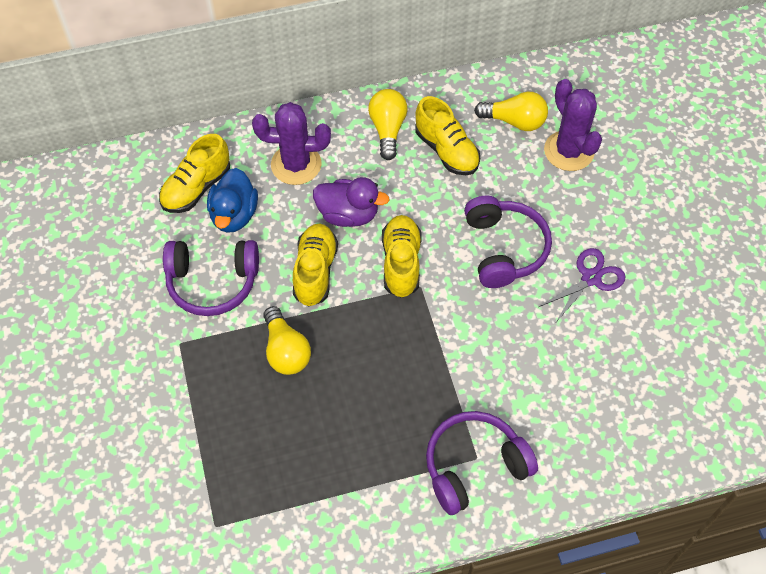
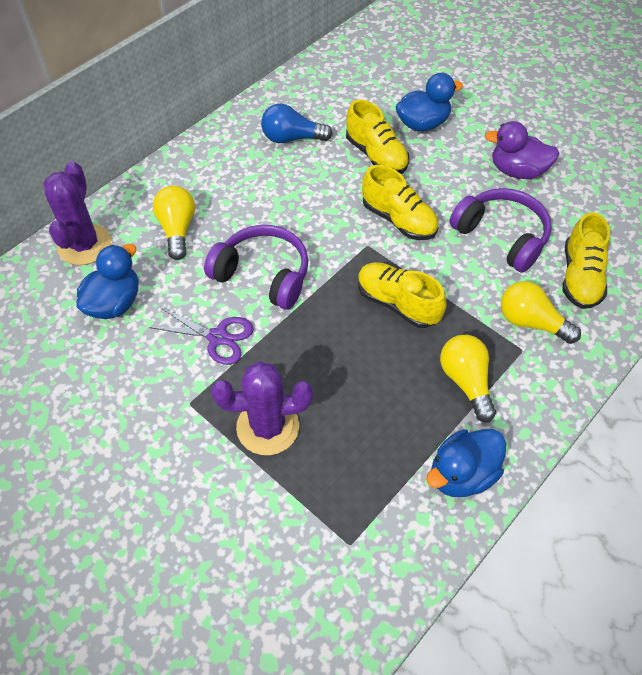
blue duck: 1 -> 3
blue light bulb: 0 -> 1
purple headphones: 3 -> 2

